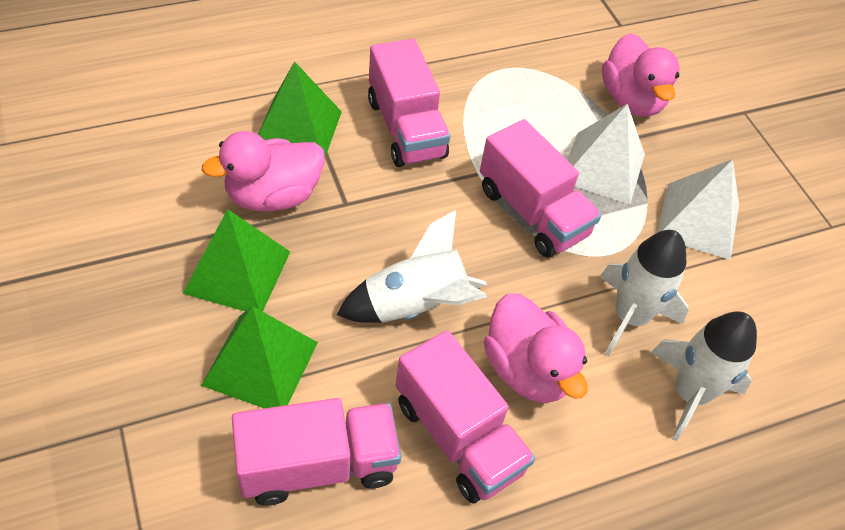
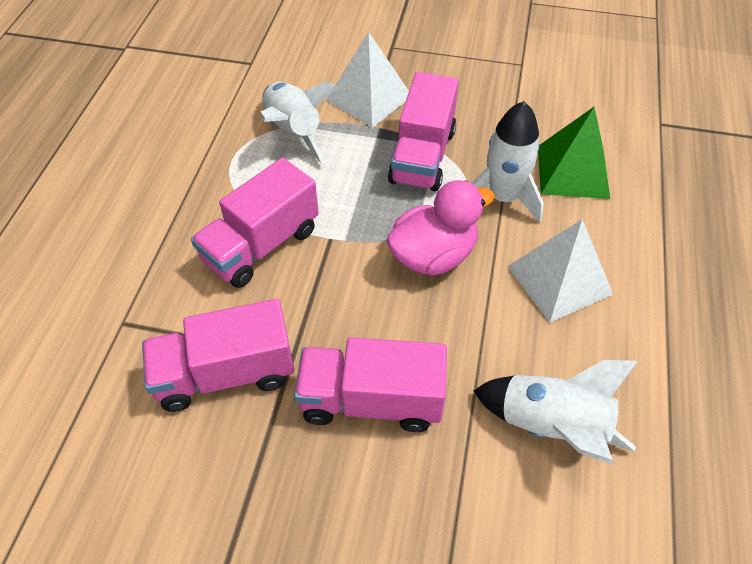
green pyramid: 3 -> 1
pink duck: 3 -> 1

